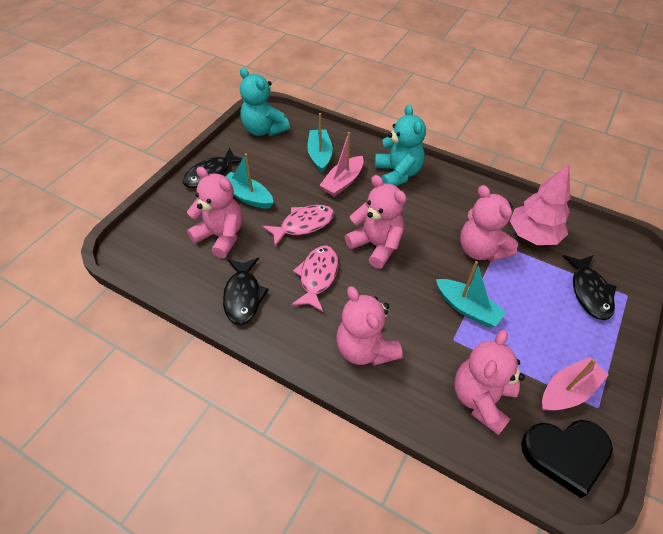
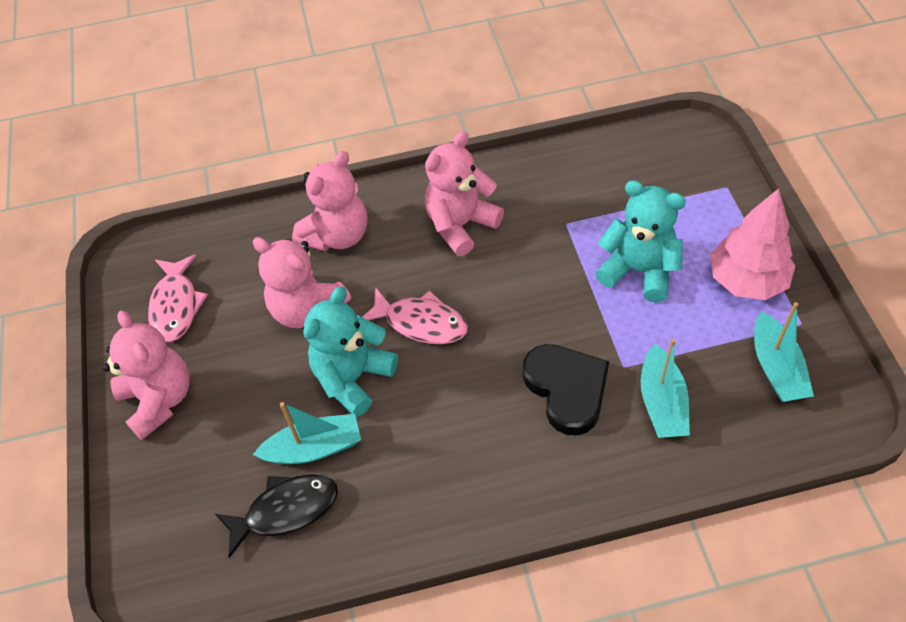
black fish: 3 -> 1
pink boat: 2 -> 0
pink teddy bear: 5 -> 4

